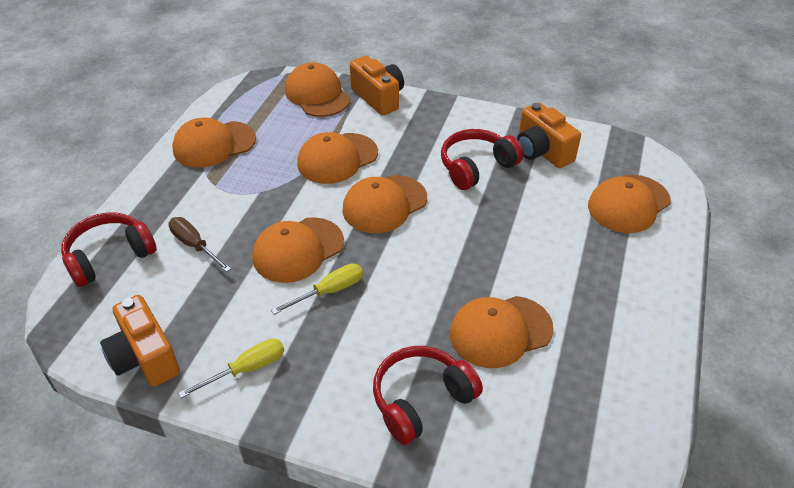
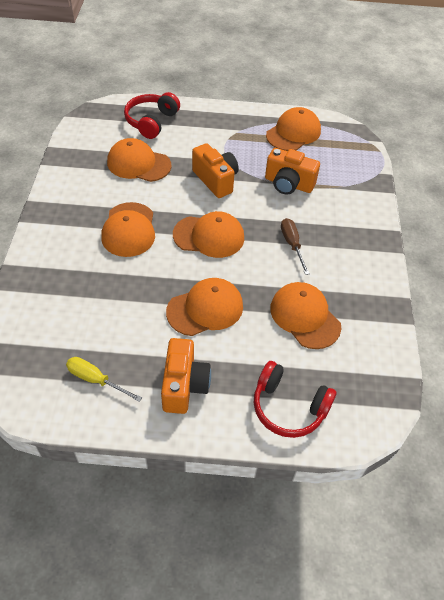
orange cap: 7 -> 6
red headphones: 3 -> 2
yellow screwdriver: 2 -> 1

